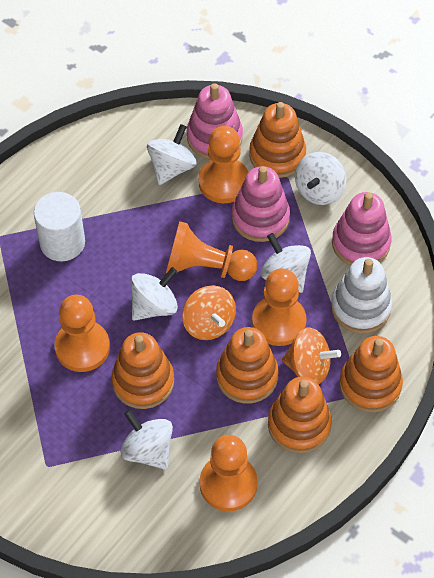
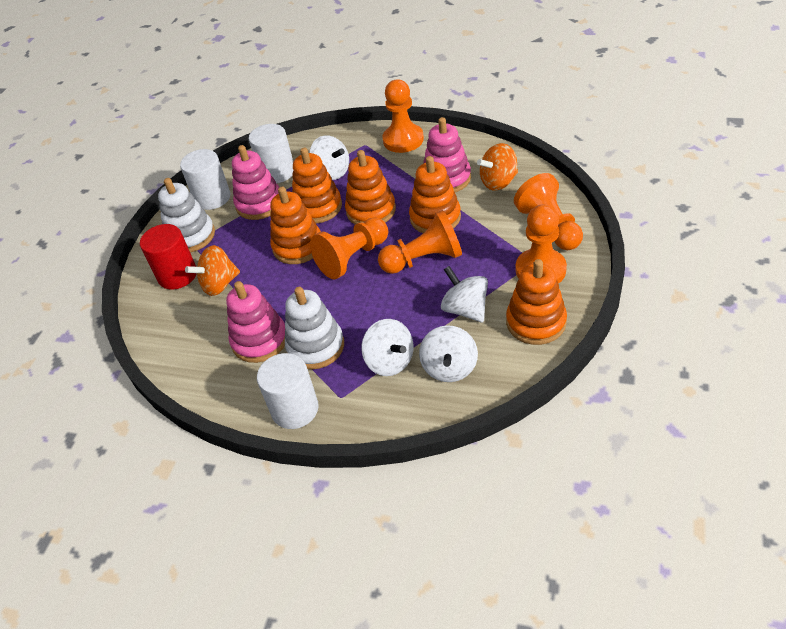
red cylinder: 0 -> 1
white cylinder: 1 -> 3
white spinning top: 5 -> 4
white stacking toy: 1 -> 2

